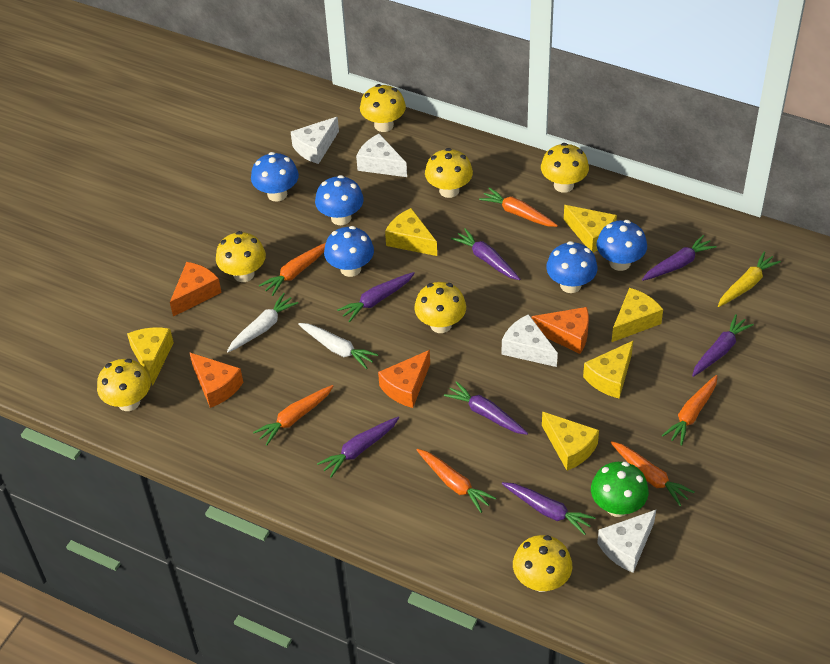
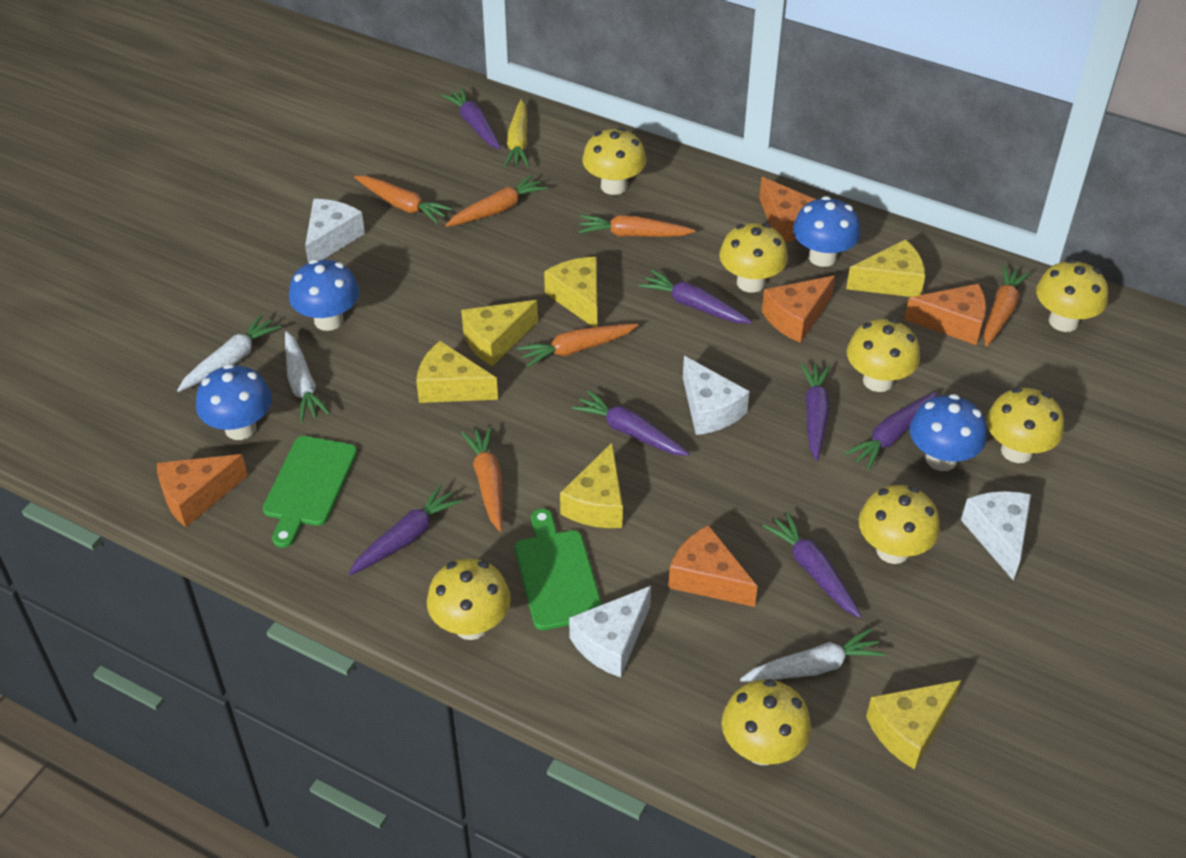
blue mushroom: 5 -> 4
green cutting board: 0 -> 2
green mushroom: 1 -> 0
orange cheese: 4 -> 5
white carrot: 2 -> 3
yellow mushroom: 7 -> 8

